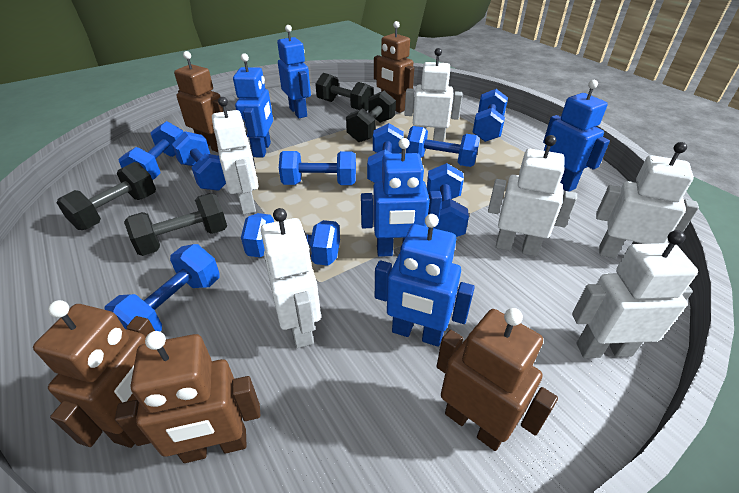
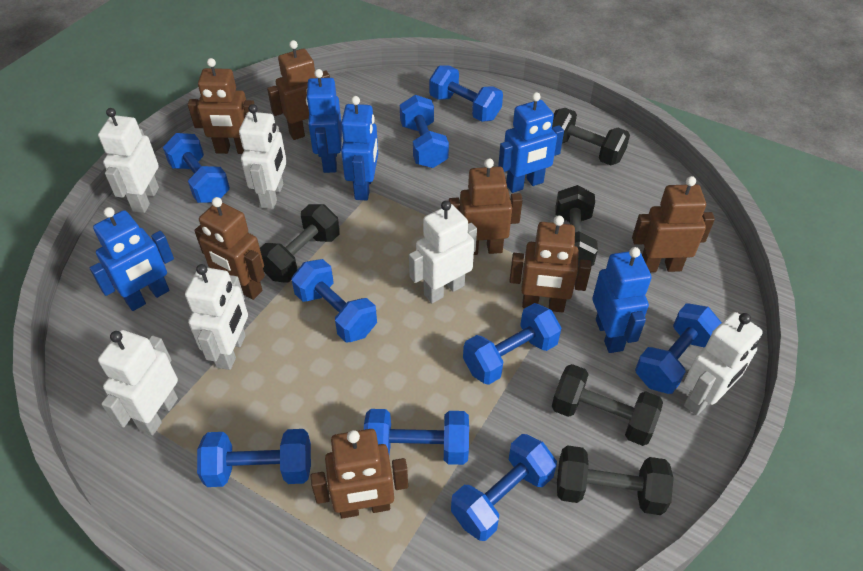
black dumbbell: 4 -> 5
brown robot: 5 -> 7

